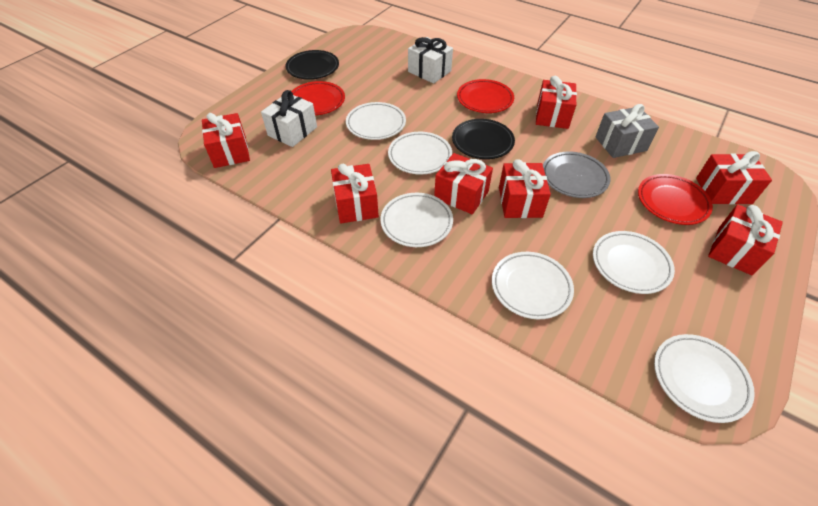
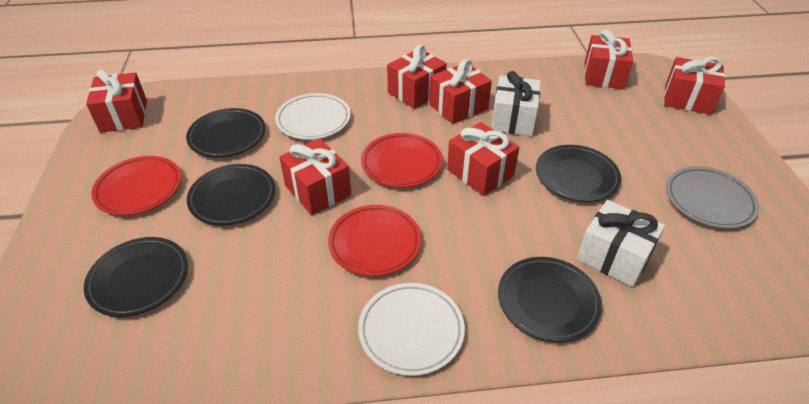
black plate: 2 -> 5
grey gift: 1 -> 0
white plate: 6 -> 2

